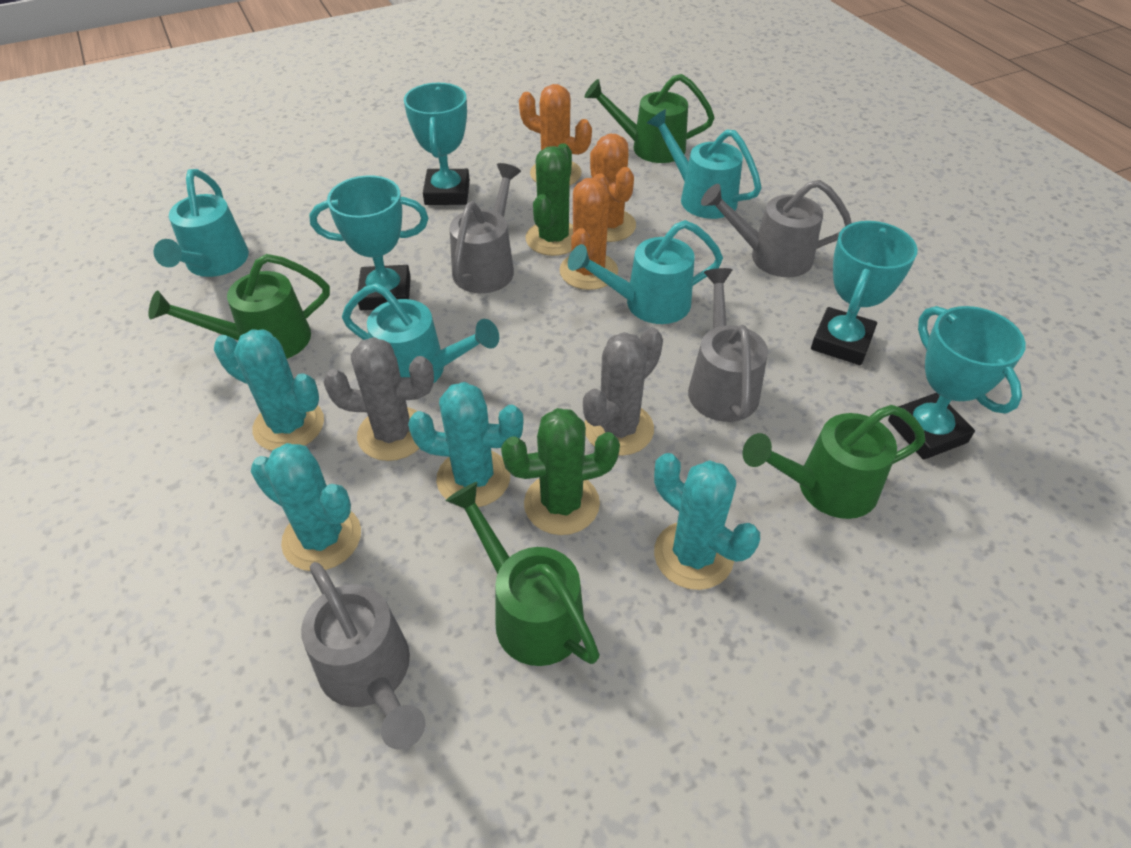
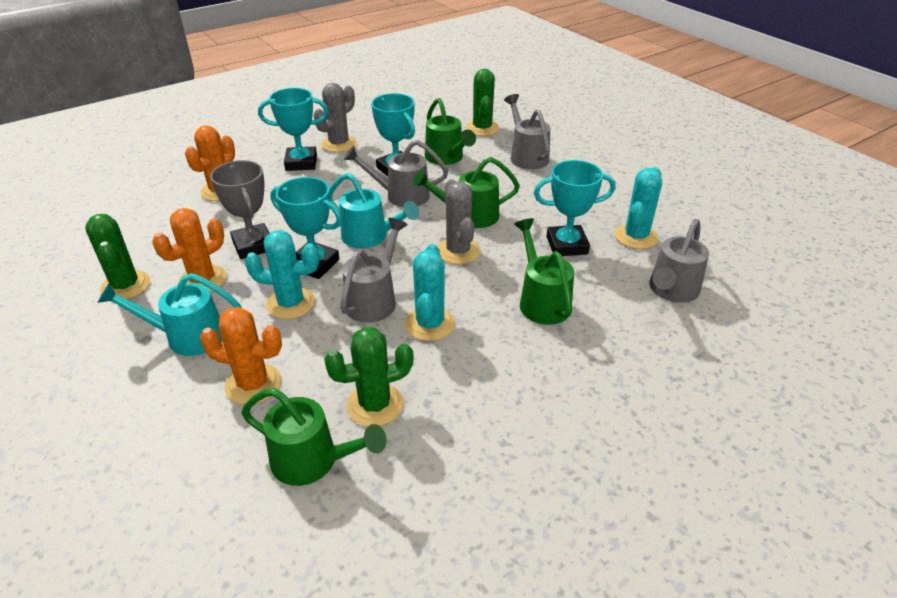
green cactus: 2 -> 3
grey trophy: 0 -> 1
turquoise cactus: 4 -> 3
turquoise watering can: 4 -> 2

